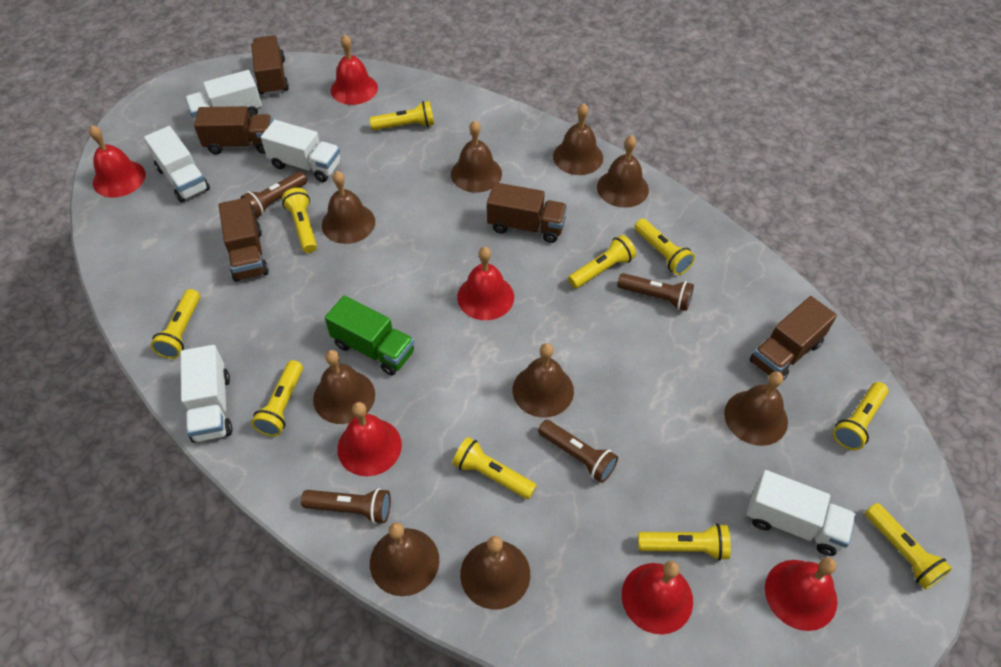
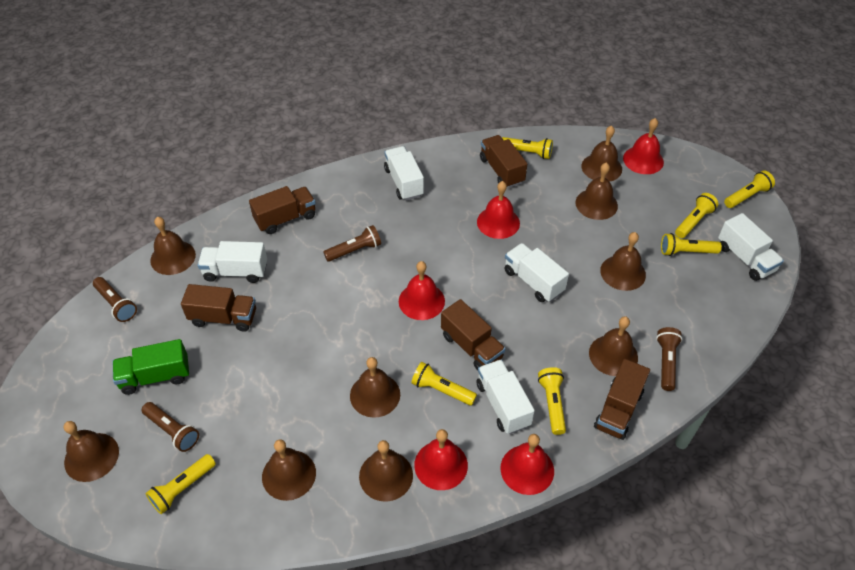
red bell: 6 -> 5
yellow flashlight: 10 -> 7

